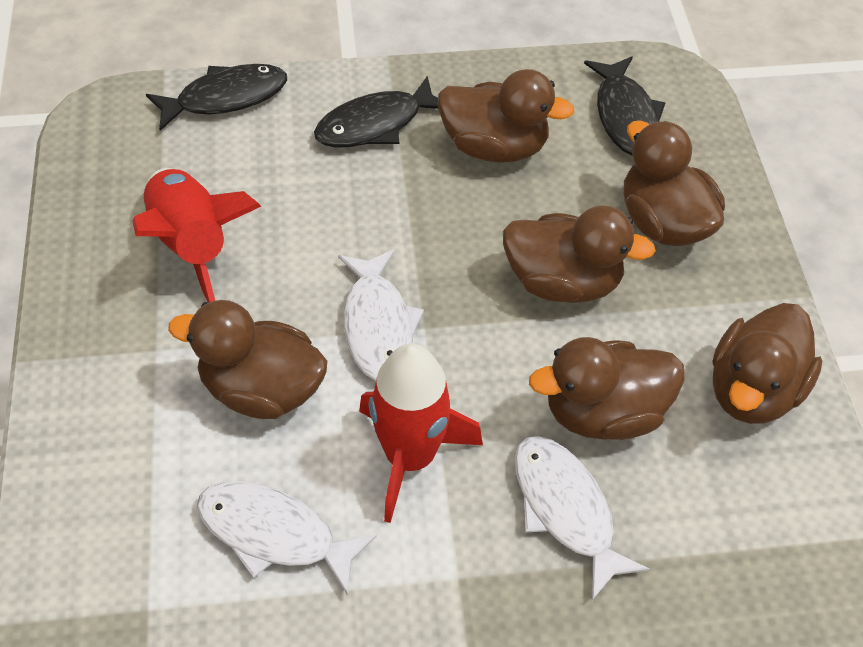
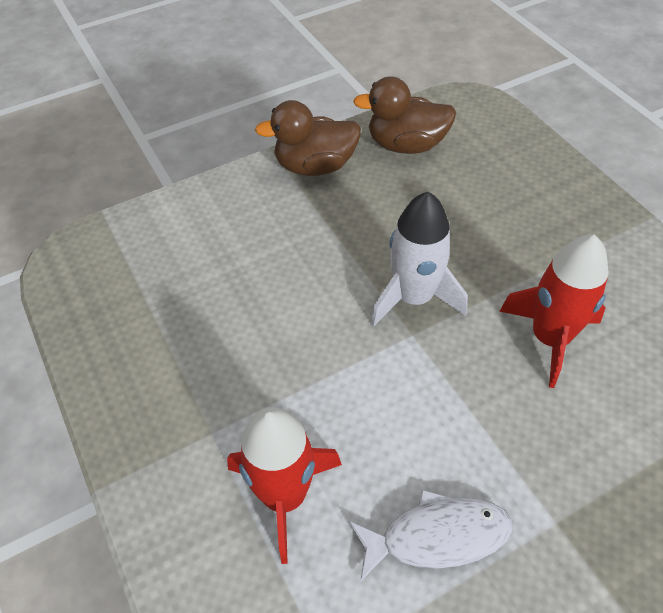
black fish: 3 -> 0
brown duck: 6 -> 2
white fish: 3 -> 1
white rocket: 0 -> 1

